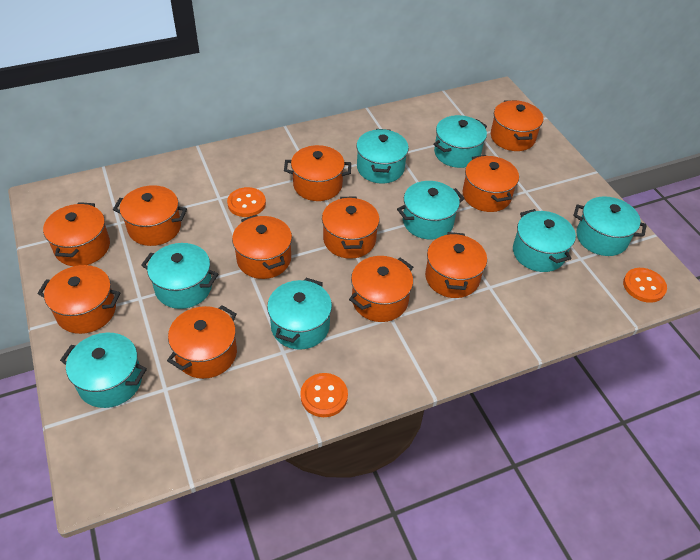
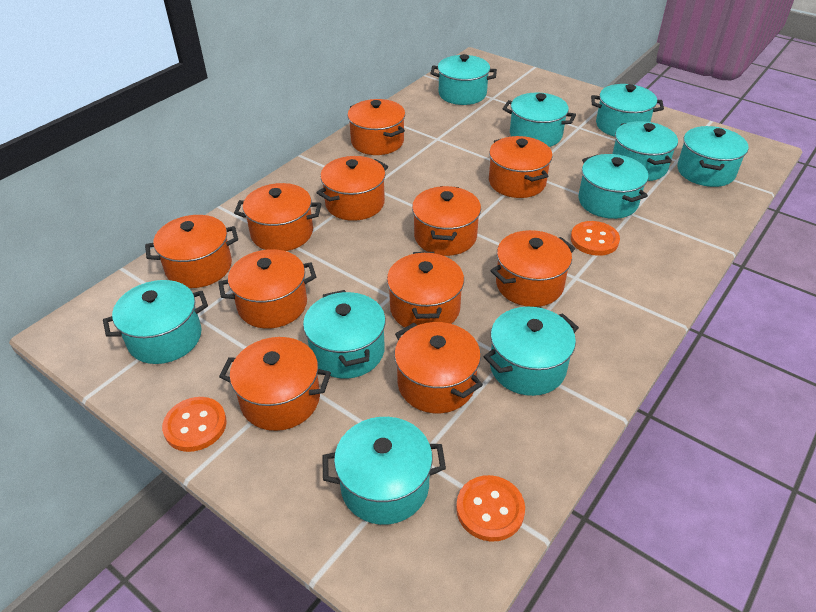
turquoise pot: 8 -> 10

